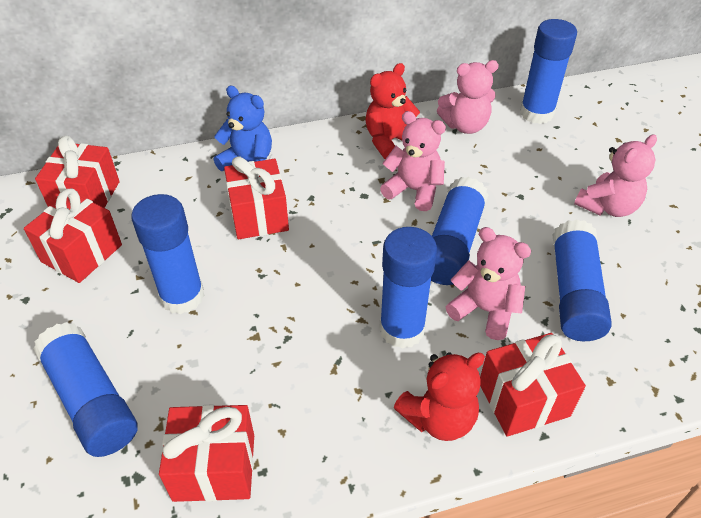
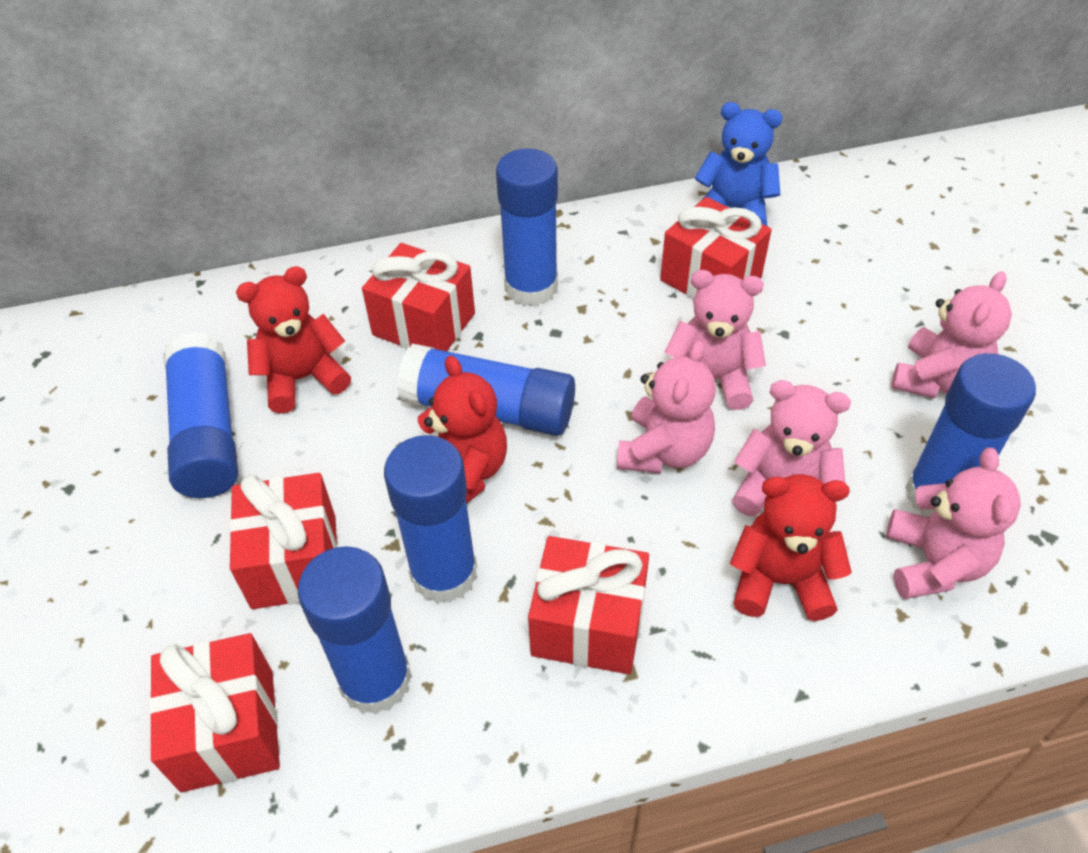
pink teddy bear: 4 -> 5
red teddy bear: 2 -> 3

